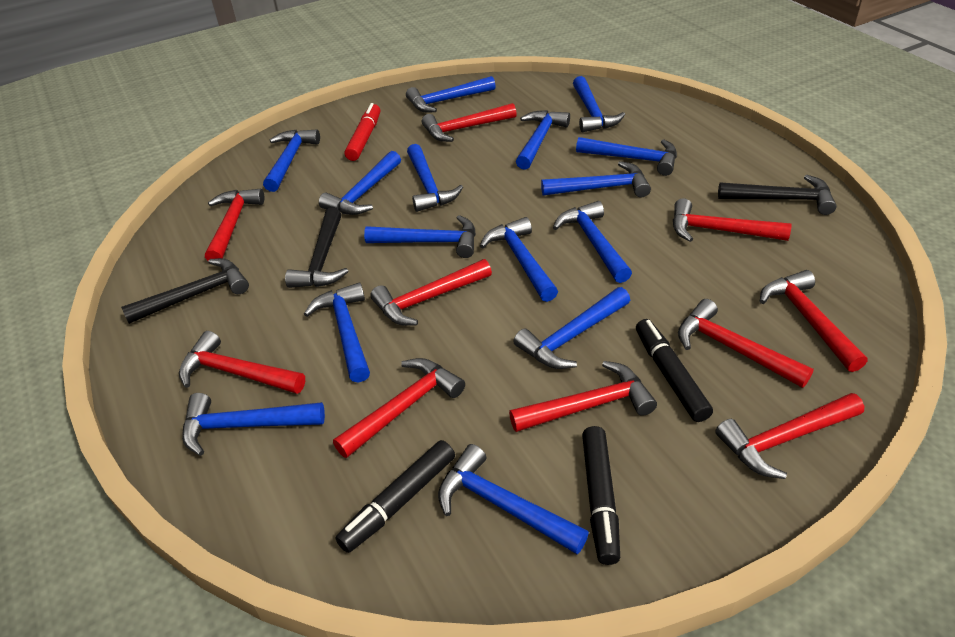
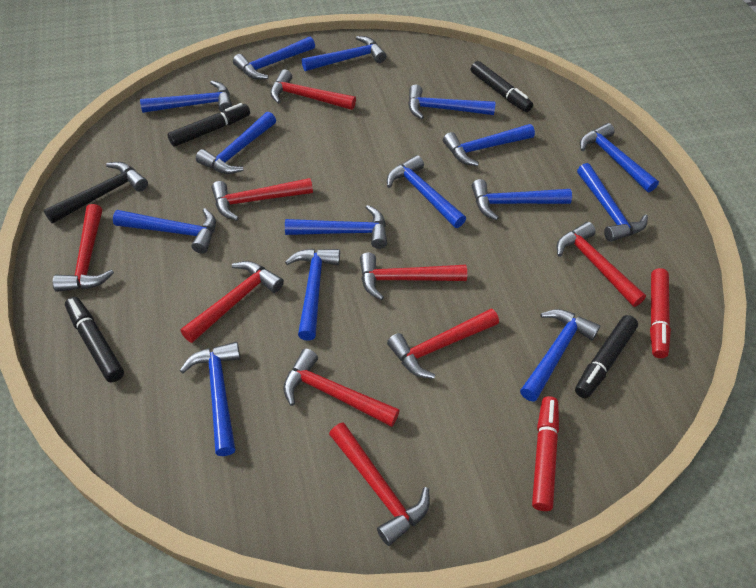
black hammer: 3 -> 1
black marker: 3 -> 4
red hammer: 10 -> 9
red marker: 1 -> 2

